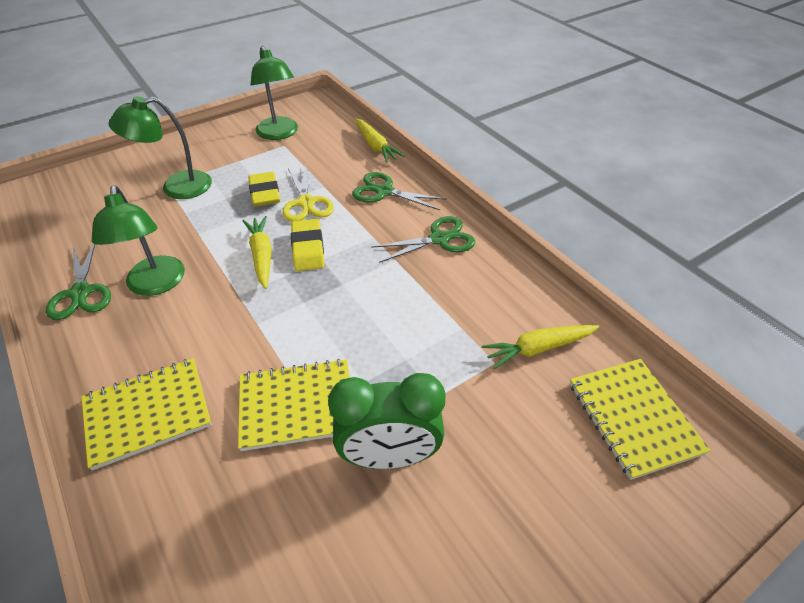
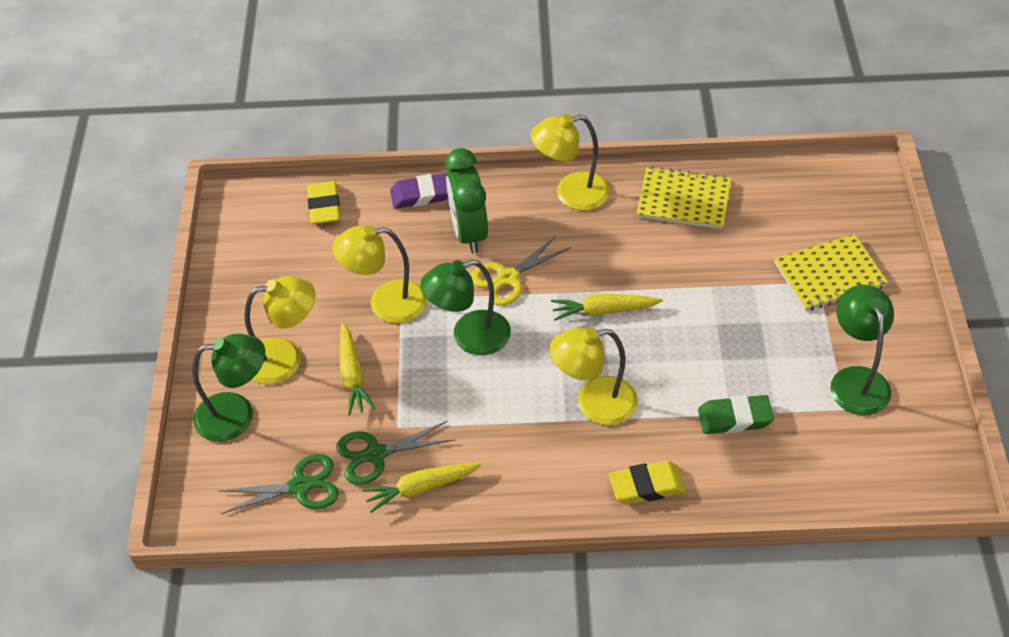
green eraser: 0 -> 1
green scissors: 3 -> 2
purple eraser: 0 -> 1
yellow lamp: 0 -> 4
yellow notebook: 3 -> 2

